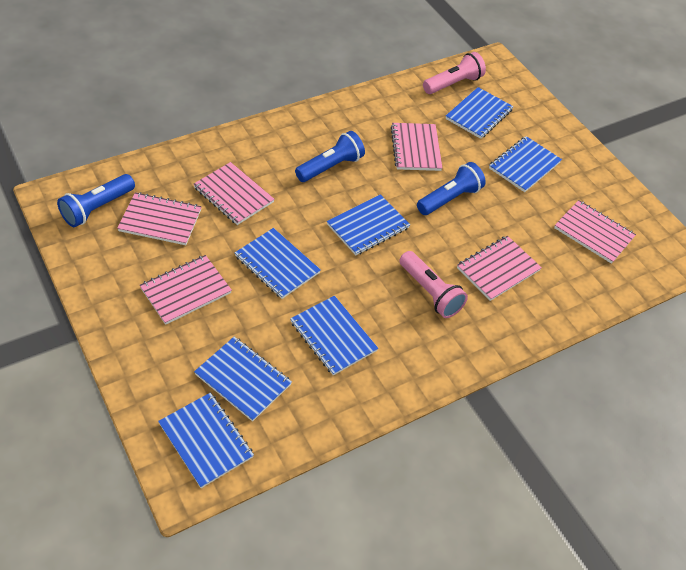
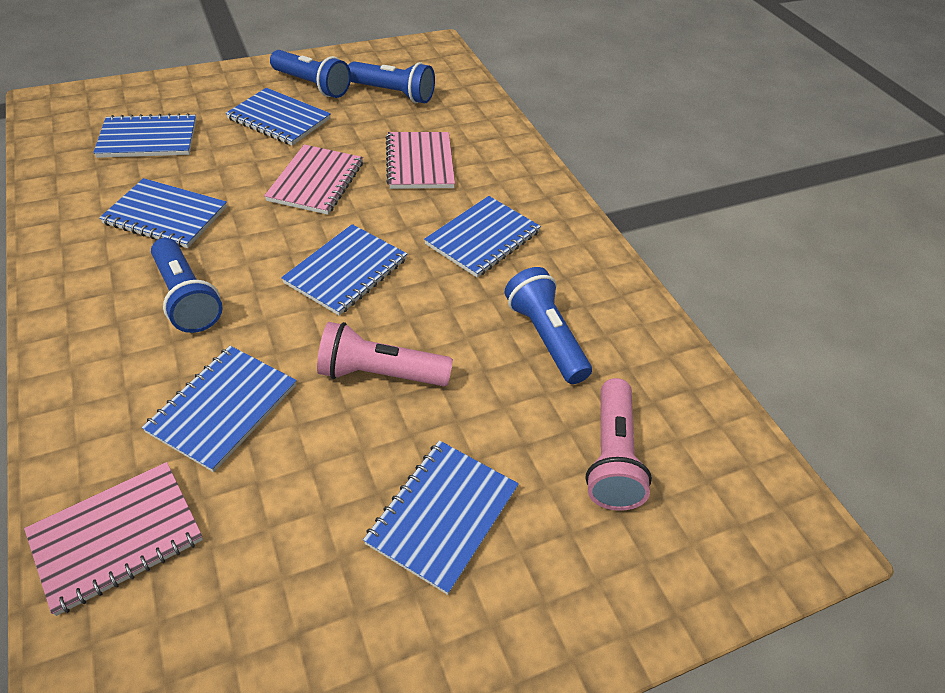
blue flashlight: 3 -> 4
pink notebook: 6 -> 3

